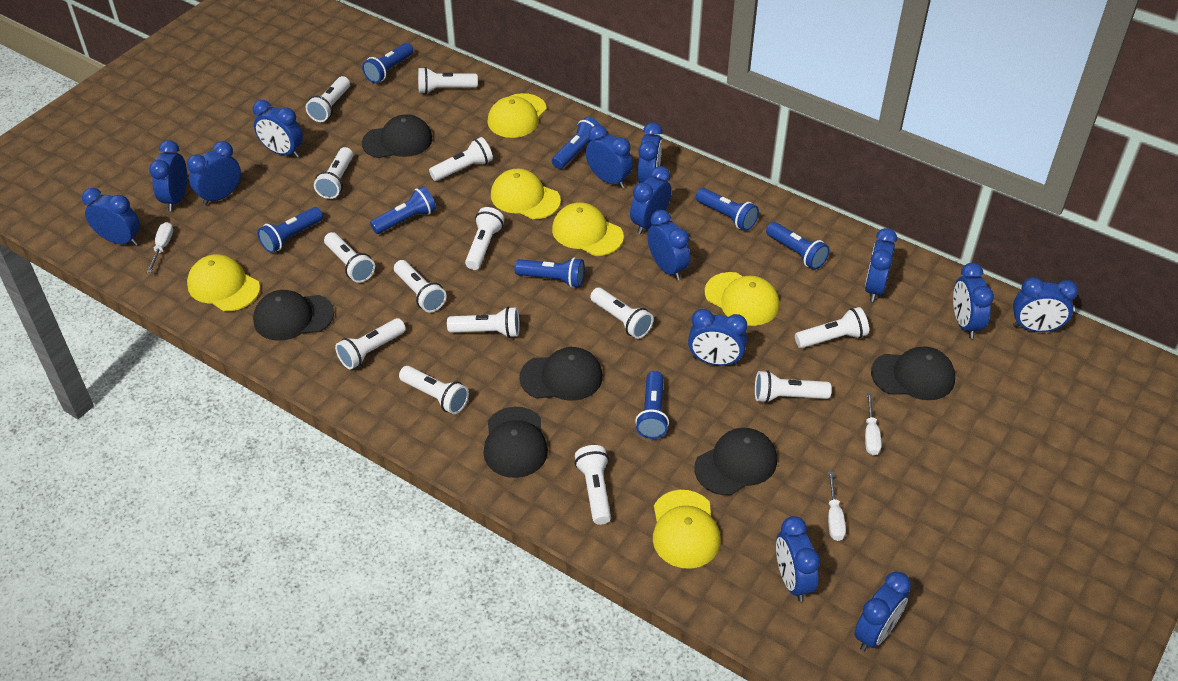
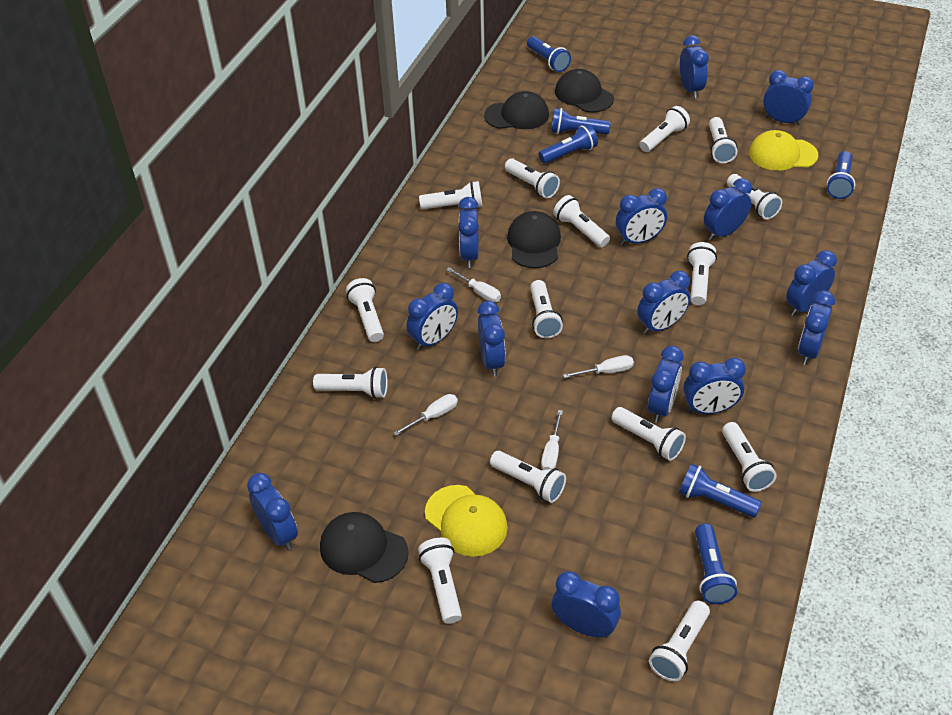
black cap: 6 -> 4
blue flashlight: 8 -> 6
white flashlight: 14 -> 15
white screwdriver: 3 -> 4
yellow cap: 6 -> 2

